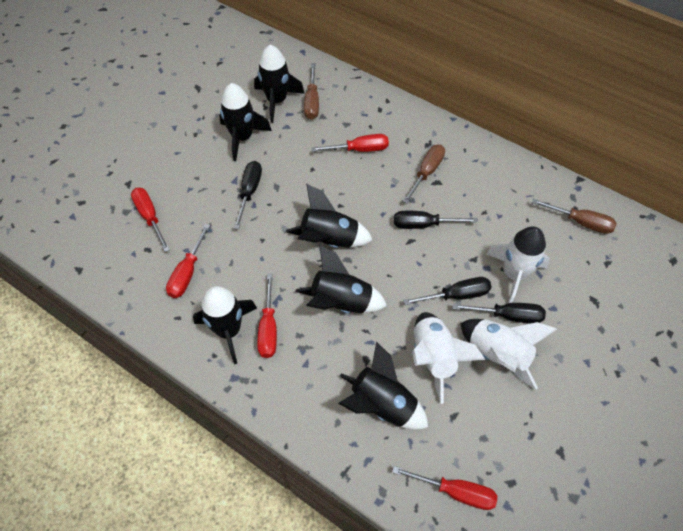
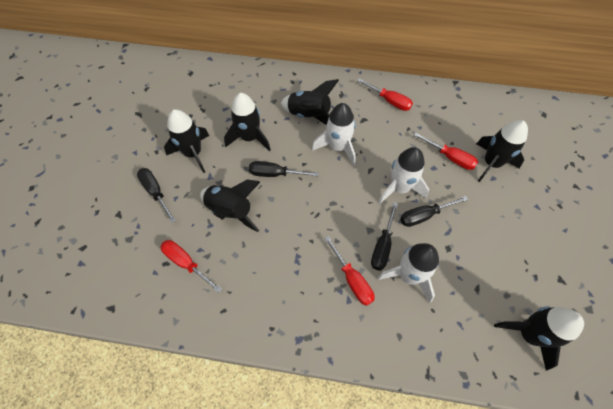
brown screwdriver: 3 -> 0
red screwdriver: 5 -> 4

